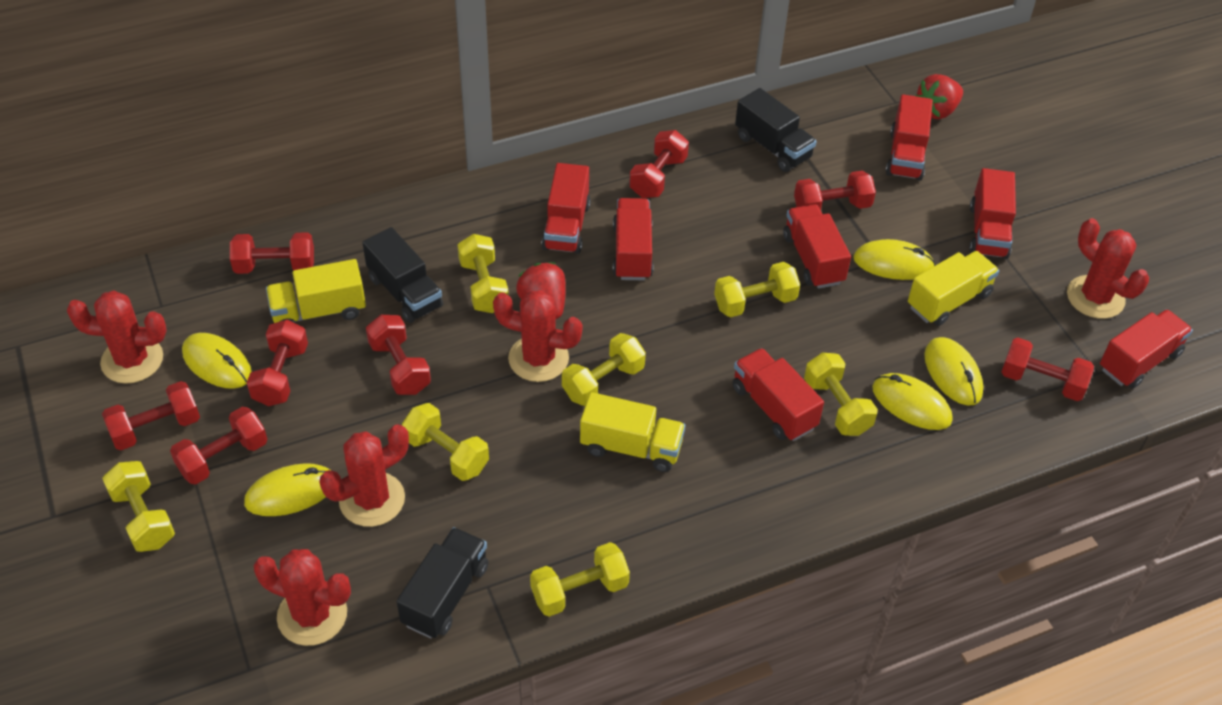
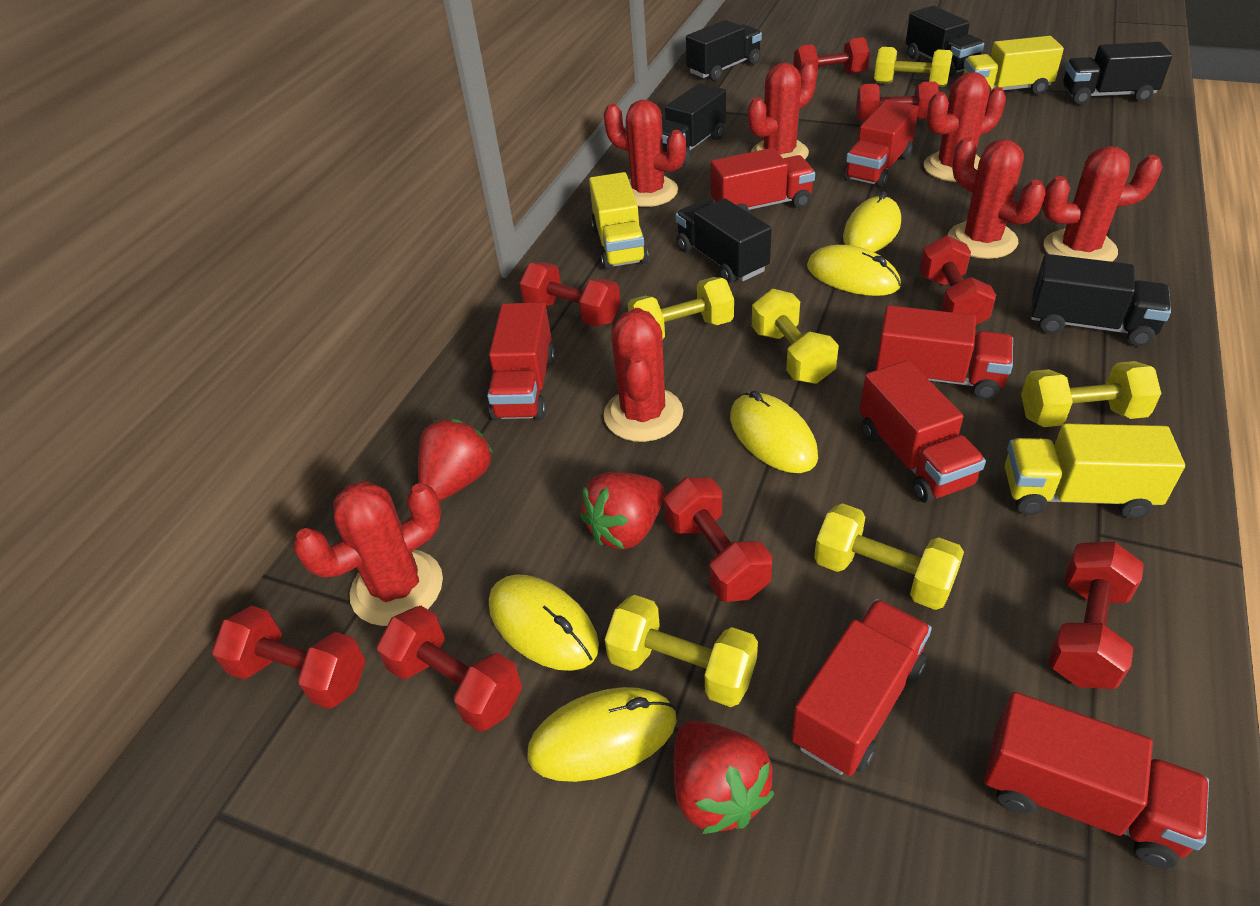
black truck: 3 -> 6
red cactus: 5 -> 7
red strawberry: 2 -> 3
yellow dumbbell: 7 -> 6

